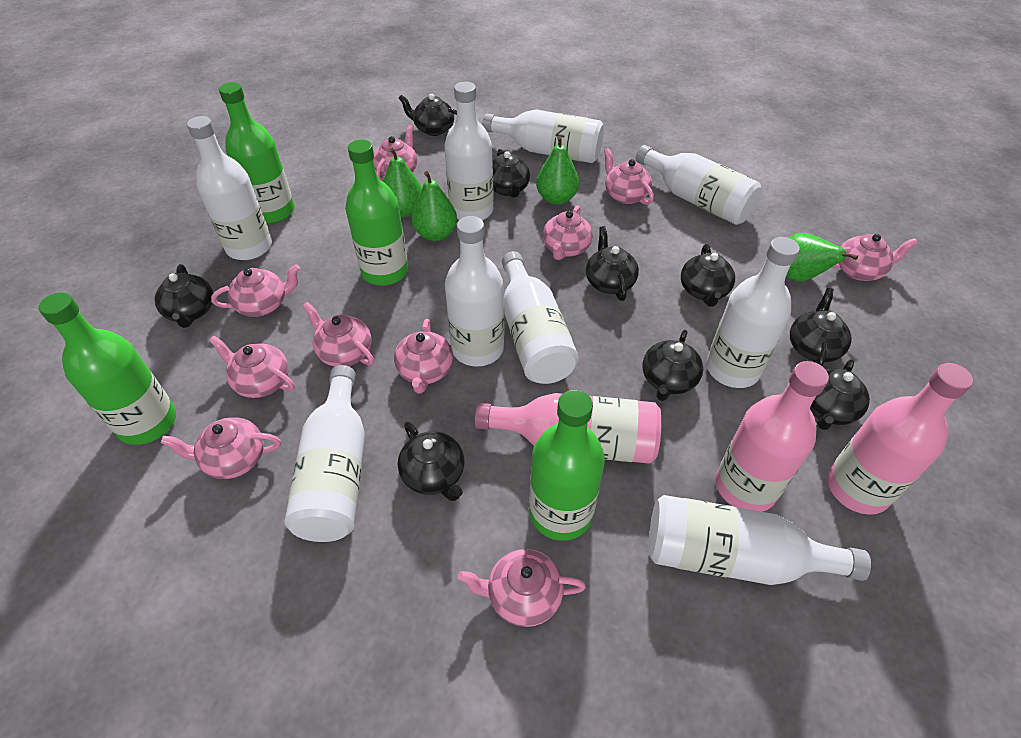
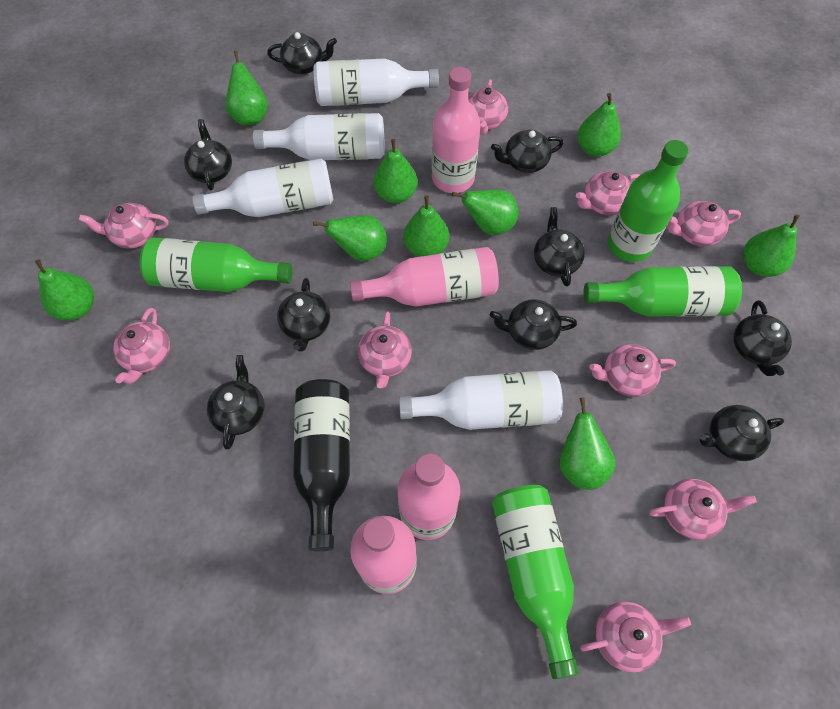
black bottle: 0 -> 1
green pear: 4 -> 9
pink bottle: 3 -> 4
pink teapot: 10 -> 9
white bottle: 9 -> 4

